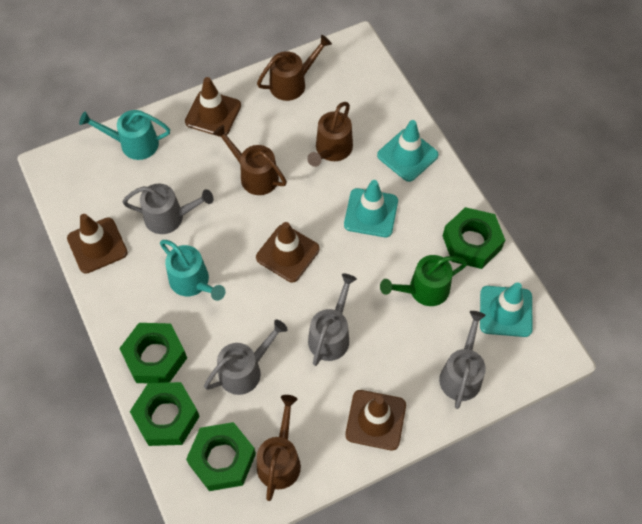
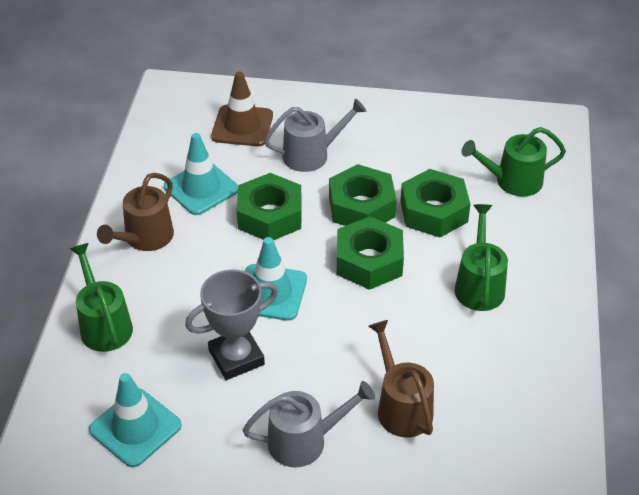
brown traffic cone: 4 -> 1
brown watering can: 4 -> 2
green watering can: 1 -> 3
grey trophy: 0 -> 1
grey watering can: 4 -> 2
turquoise watering can: 2 -> 0

